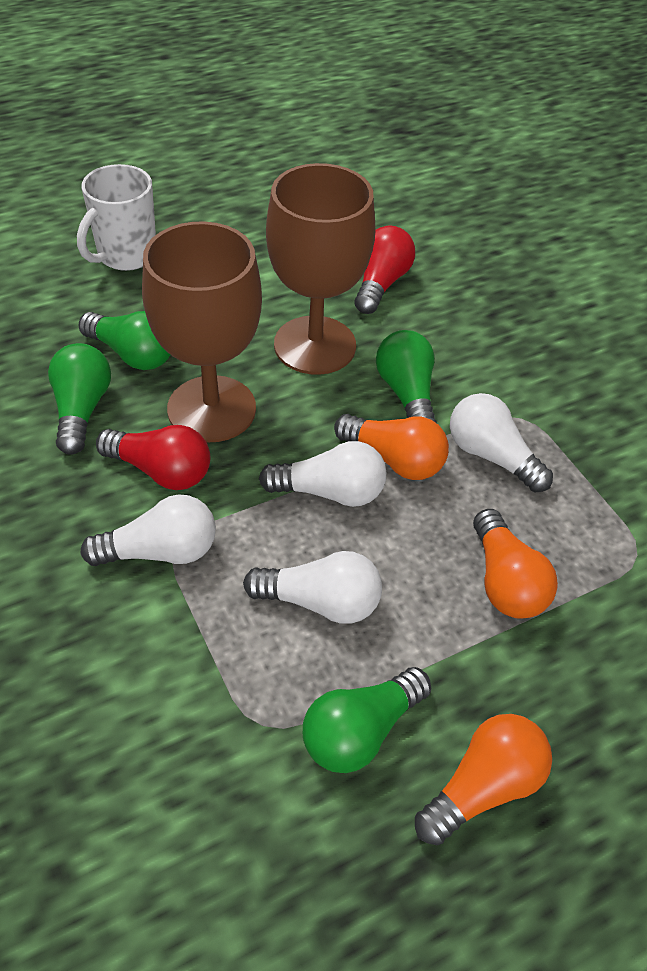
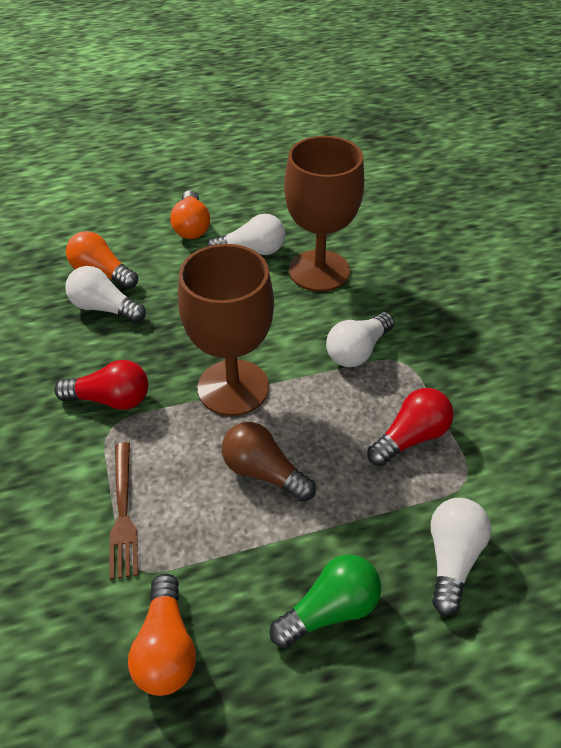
brown fork: 0 -> 1
brown light bulb: 0 -> 1
green light bulb: 4 -> 1
white mug: 1 -> 0

